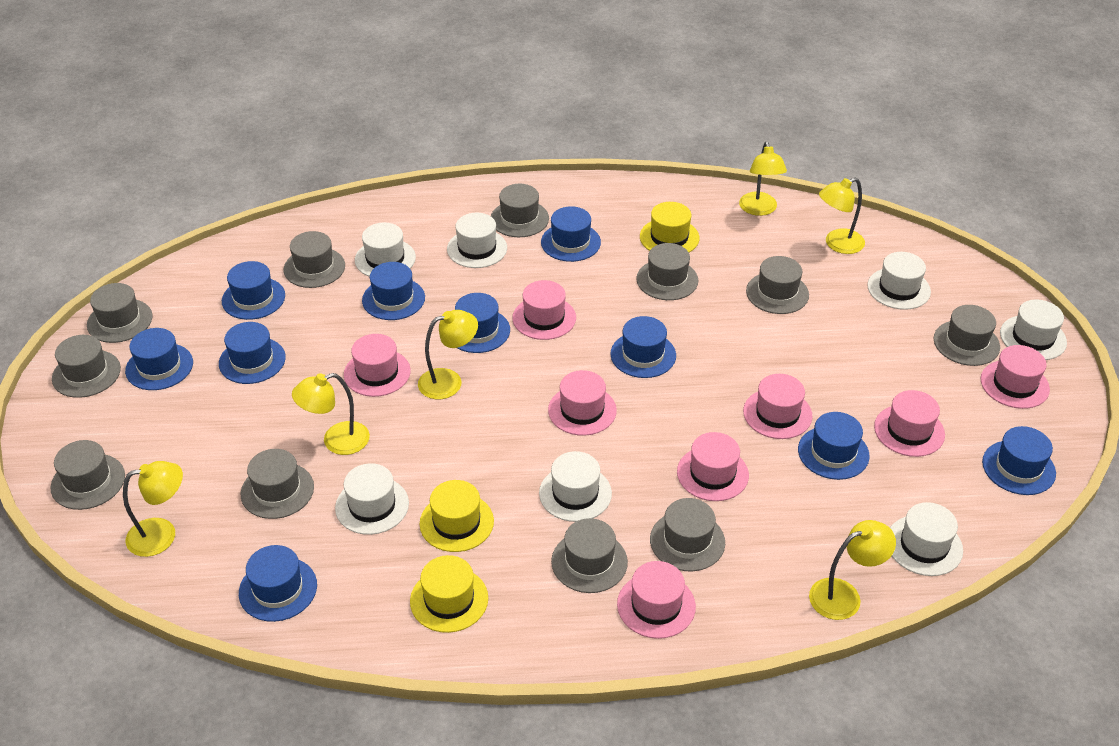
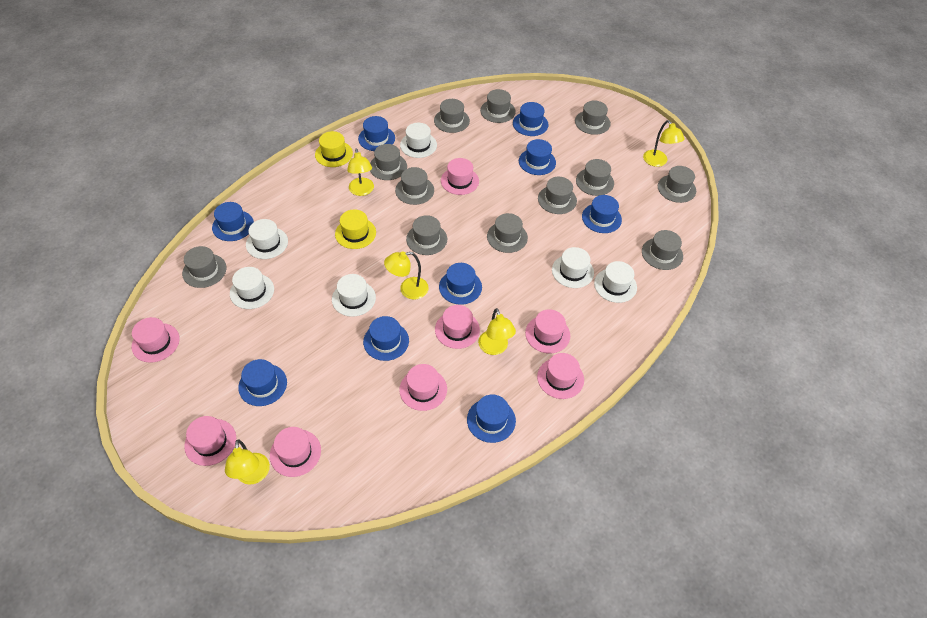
blue hat: 10 -> 9
grey hat: 11 -> 12
white hat: 7 -> 6
yellow hat: 3 -> 2
yellow lamp: 6 -> 5

